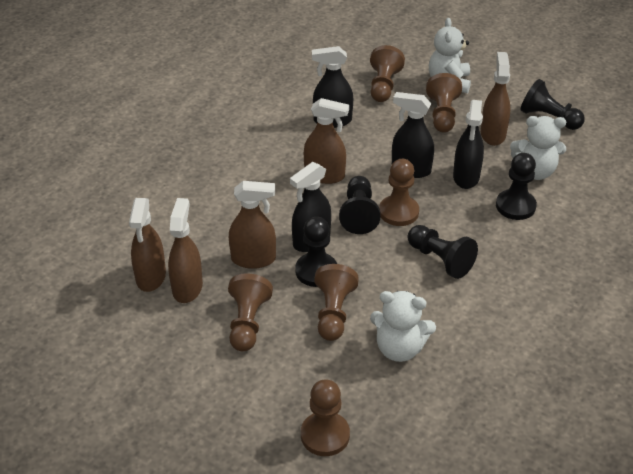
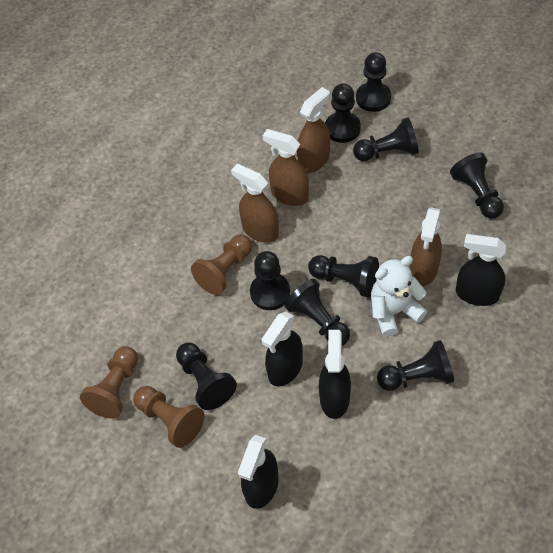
black pawn: 5 -> 9
brown pawn: 6 -> 3
brown spray bottle: 5 -> 4
white teddy bear: 3 -> 1

